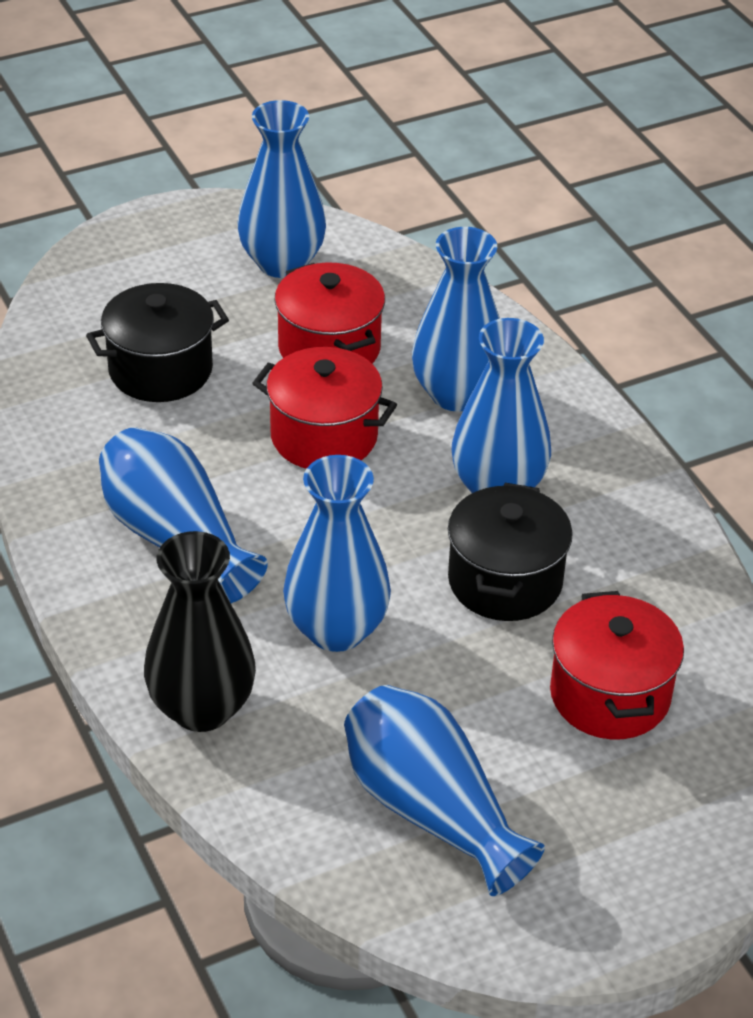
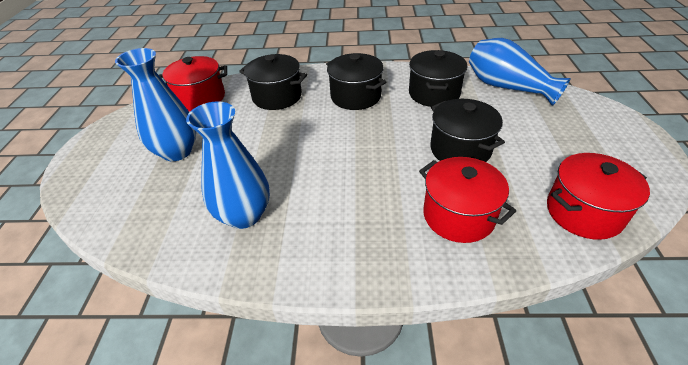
black pot: 2 -> 4
black vase: 1 -> 0
blue vase: 6 -> 3

